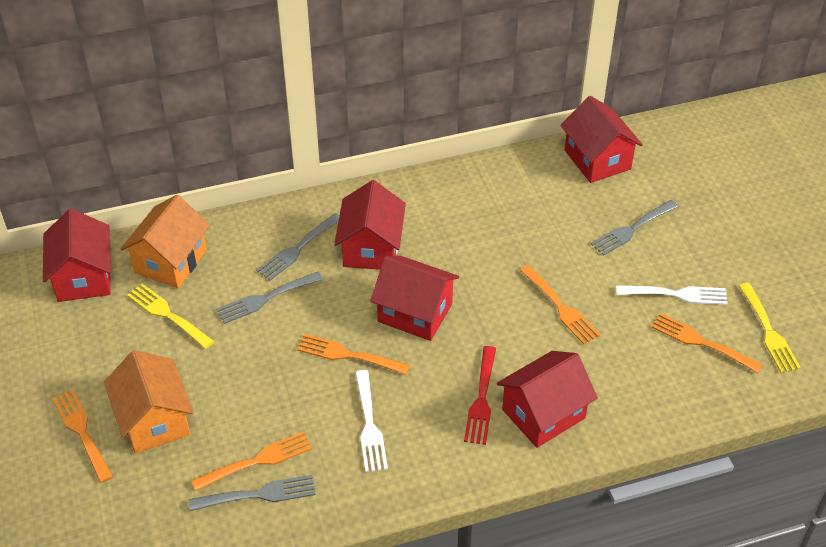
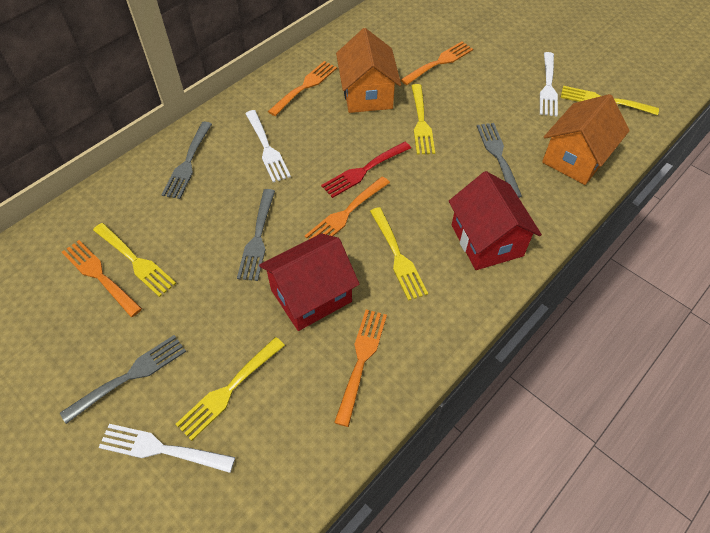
red house: 5 -> 2
white fork: 2 -> 3
yellow fork: 2 -> 5

